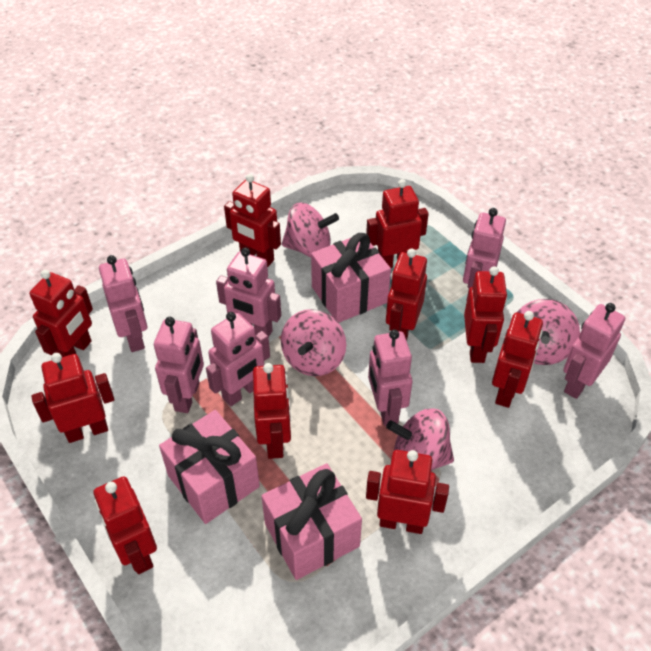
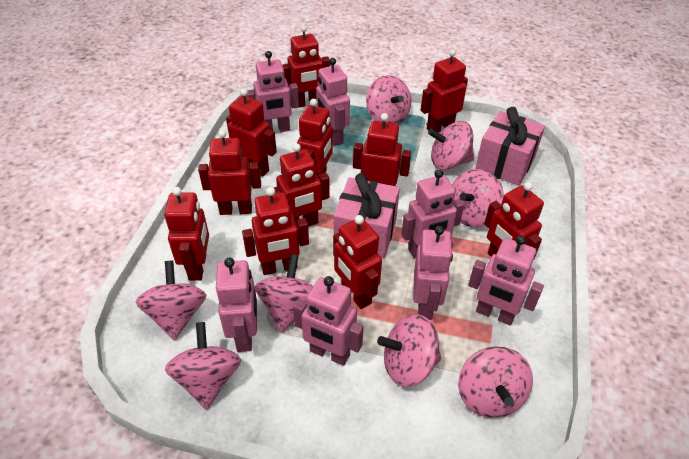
pink gift: 3 -> 2
pink spinning top: 4 -> 8
red robot: 10 -> 11

